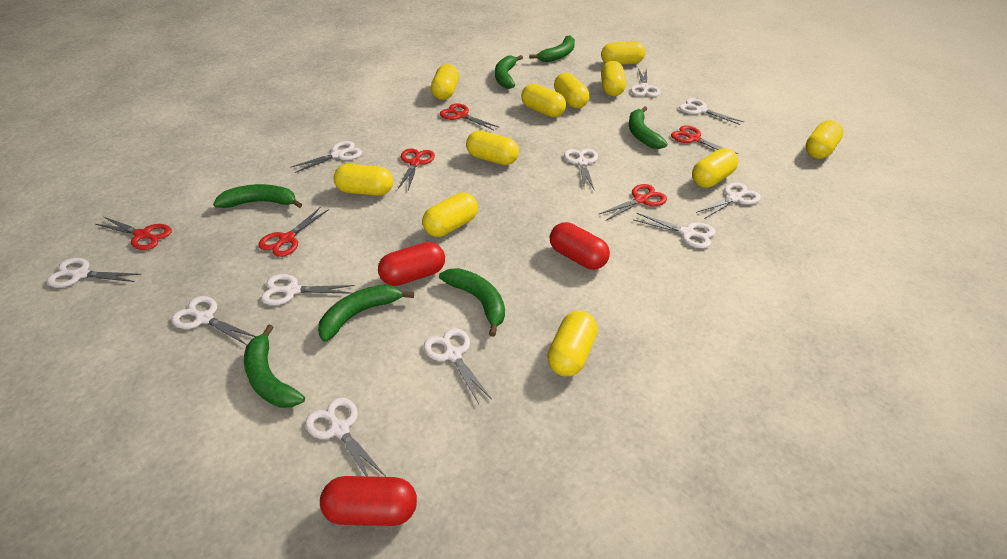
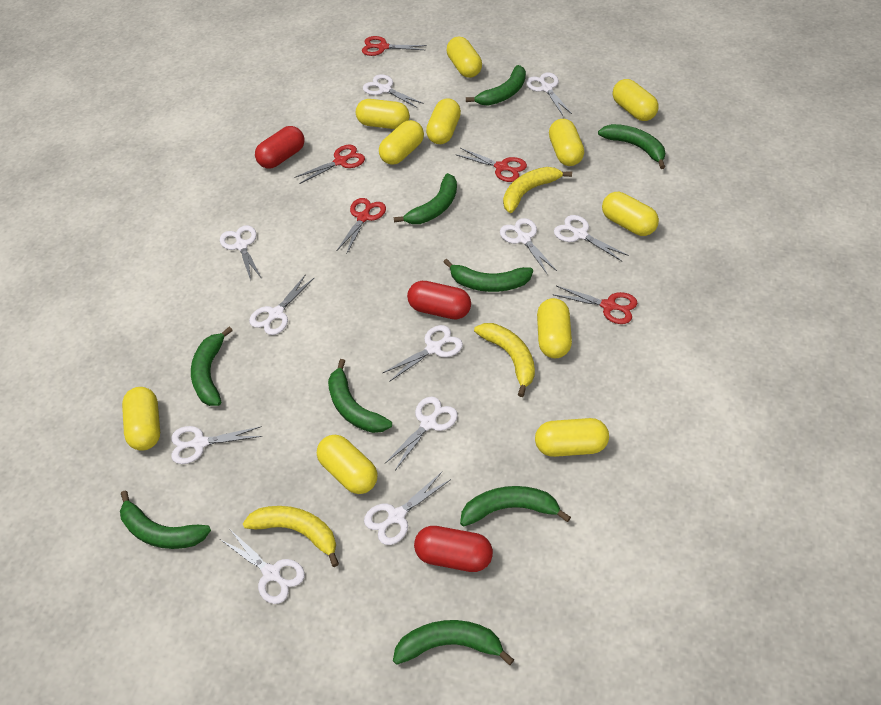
green banana: 7 -> 9
red scissors: 6 -> 5
yellow banana: 0 -> 3

